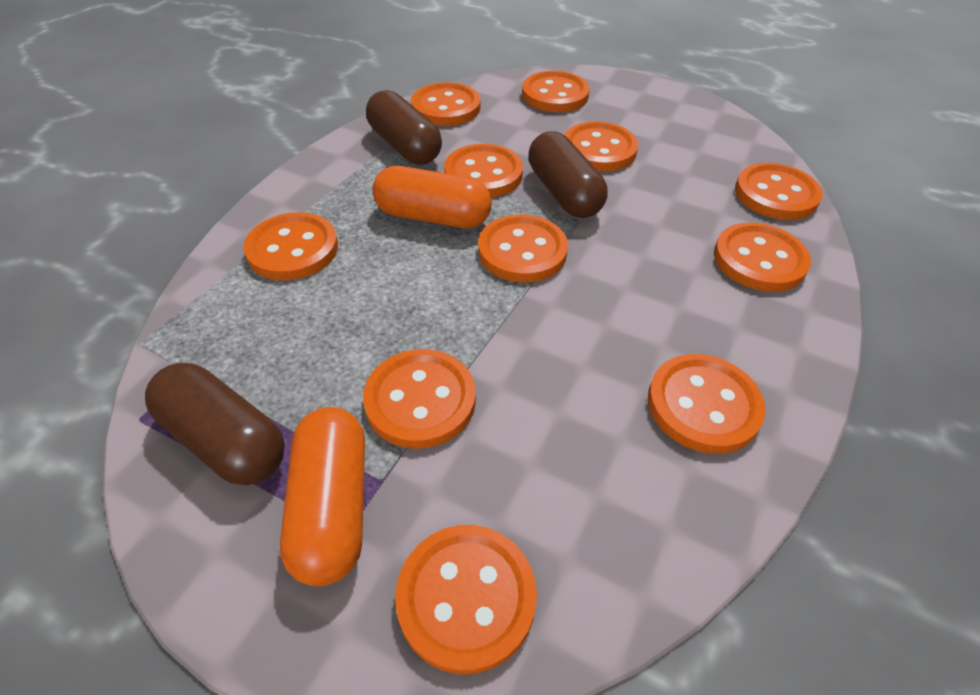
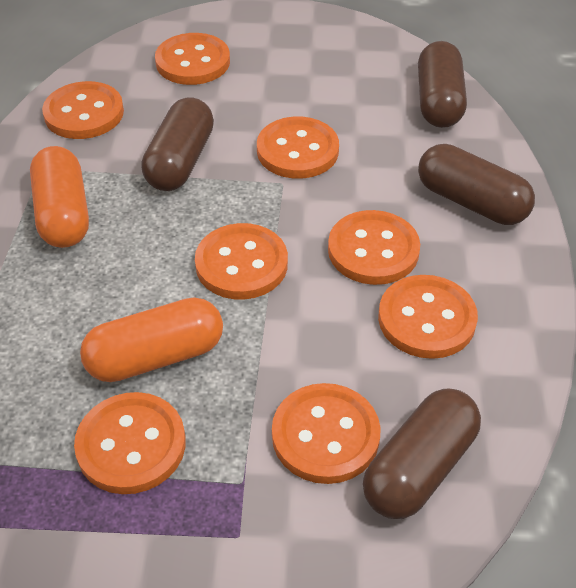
brown capsule: 3 -> 4
orange button: 11 -> 8

